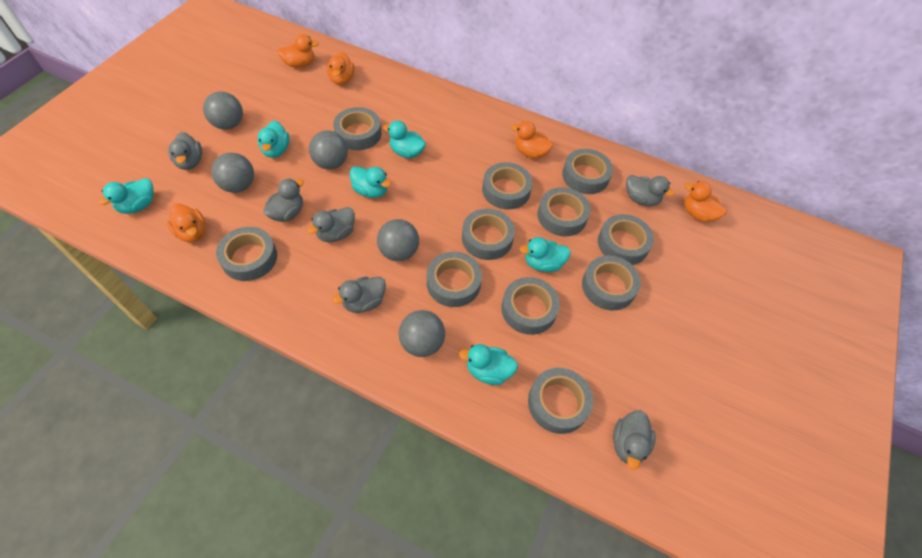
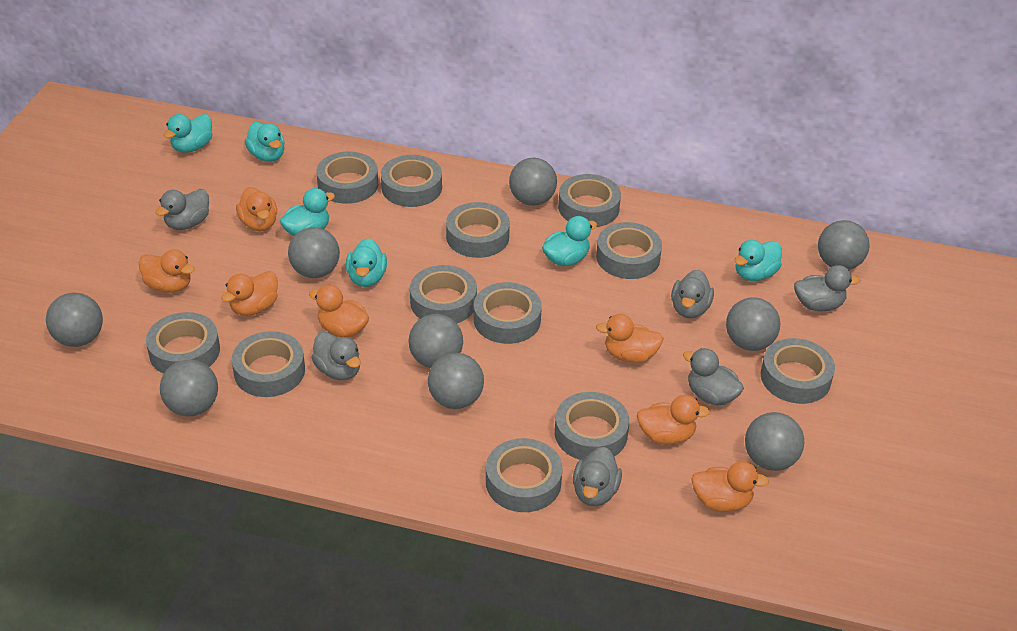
grey ball: 5 -> 9
grey tape: 11 -> 12
orange duck: 5 -> 7

